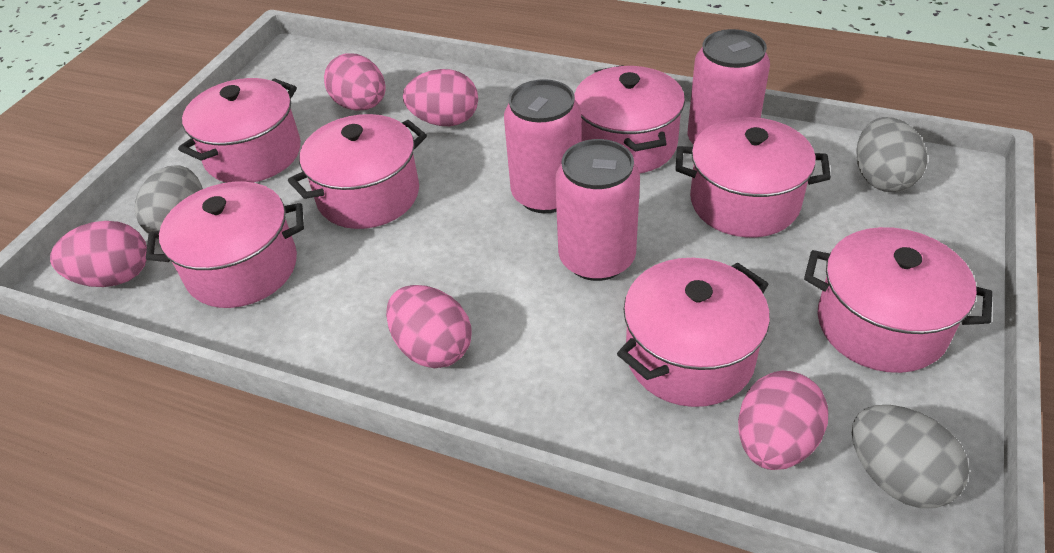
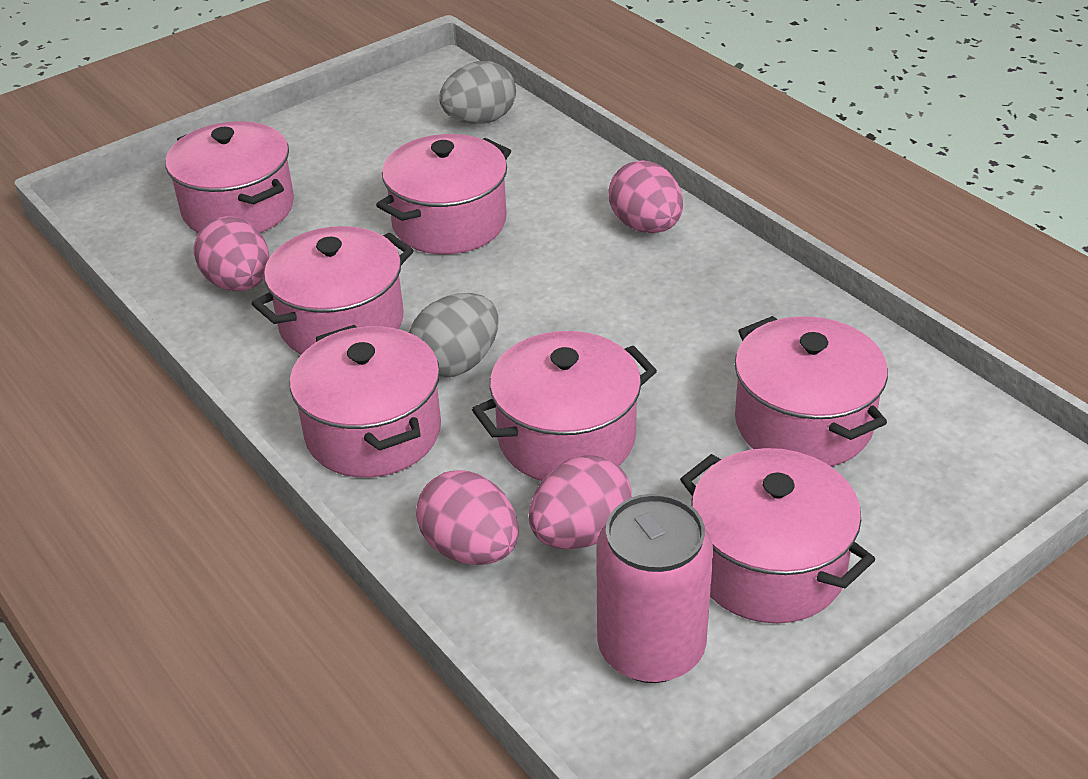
grey egg: 3 -> 2
pink can: 3 -> 1
pink egg: 5 -> 4

